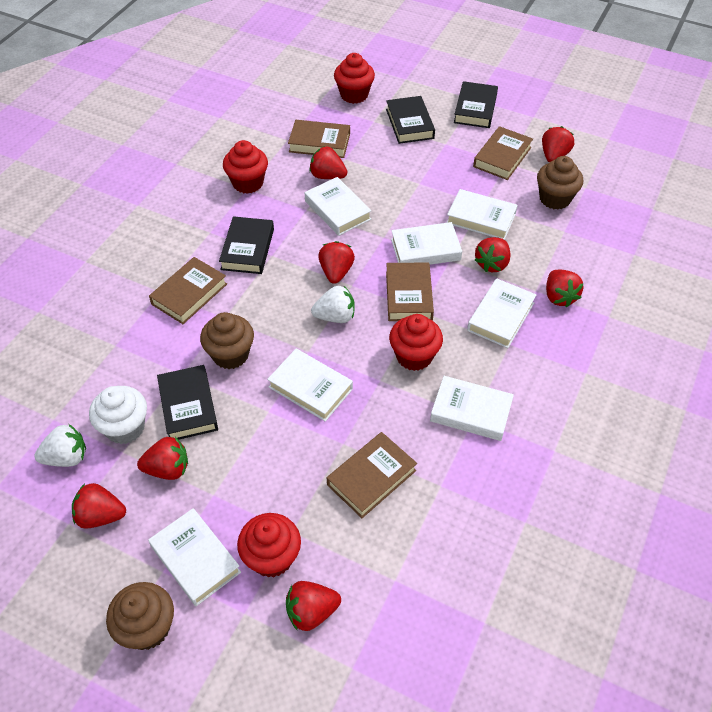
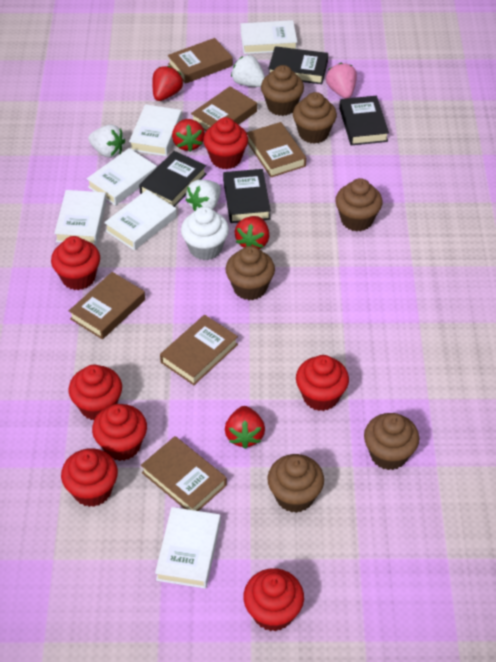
brown book: 5 -> 6
brown cupcake: 3 -> 6
pink strawberry: 0 -> 1
red cupcake: 4 -> 7
red strawberry: 8 -> 4
white book: 7 -> 6
white strawberry: 2 -> 3

